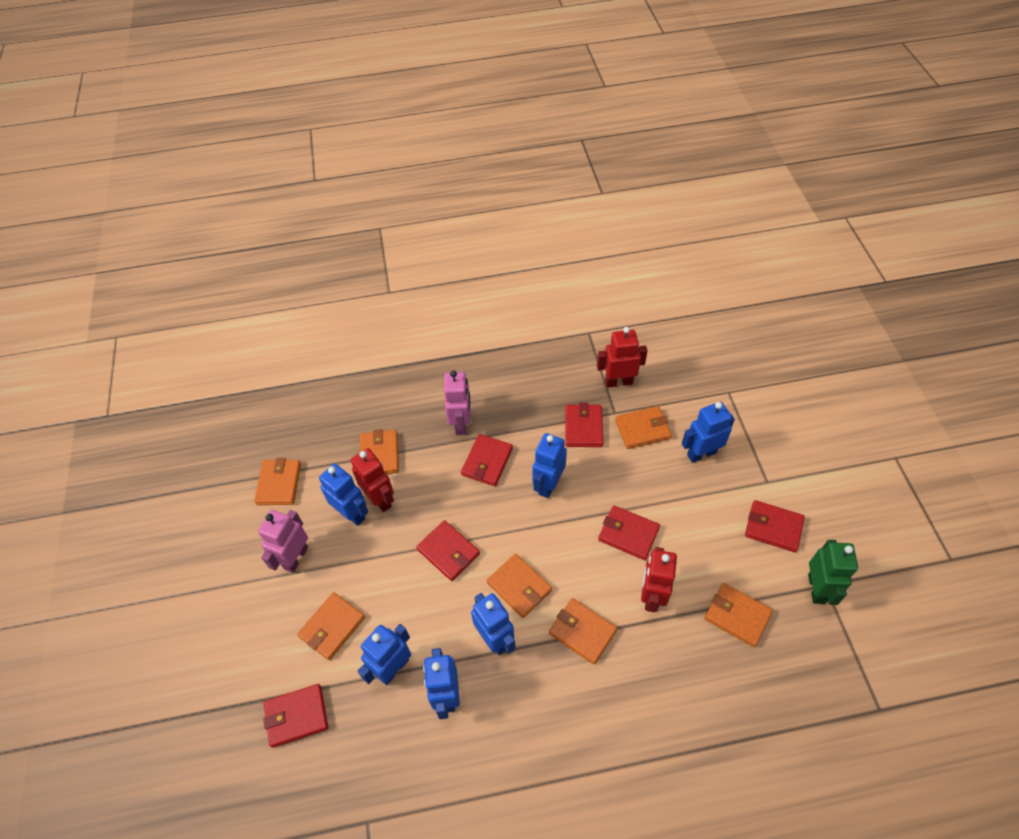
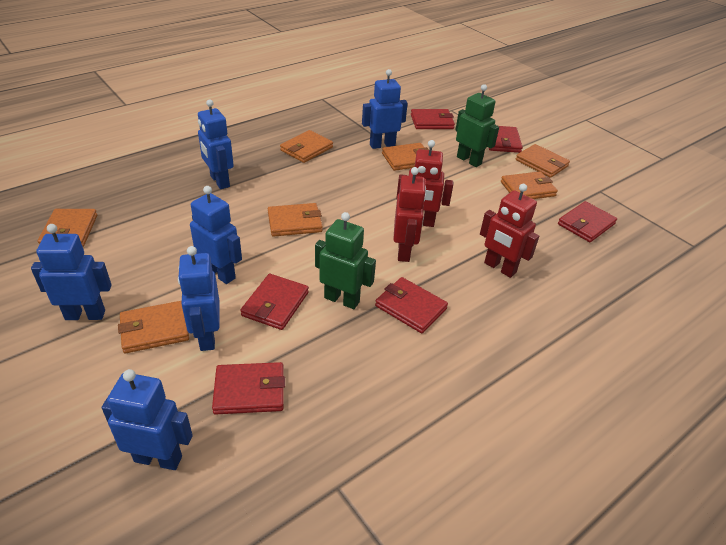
green robot: 1 -> 2
pink robot: 2 -> 0

